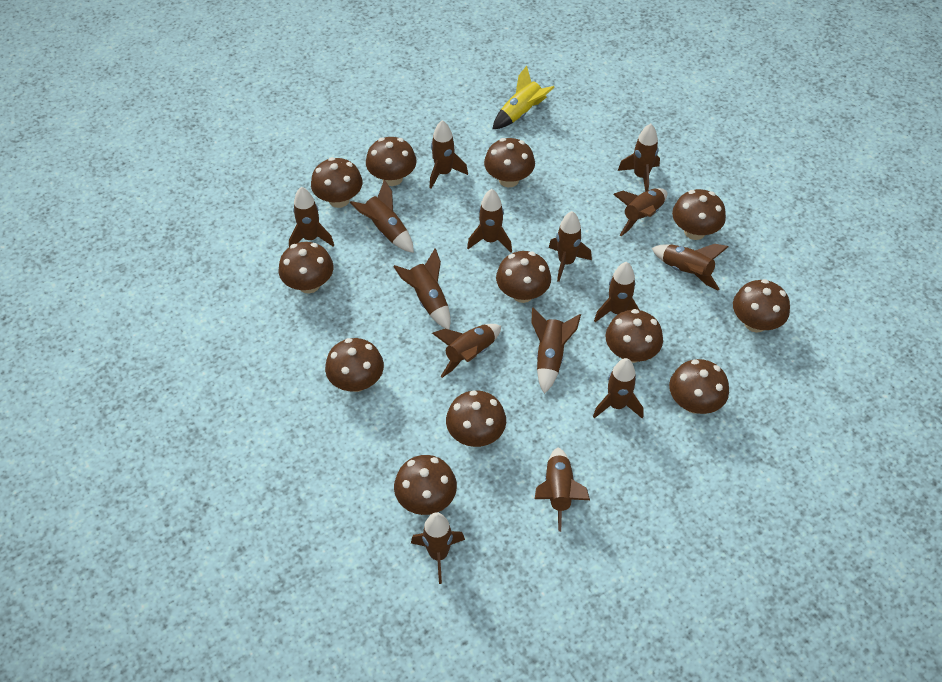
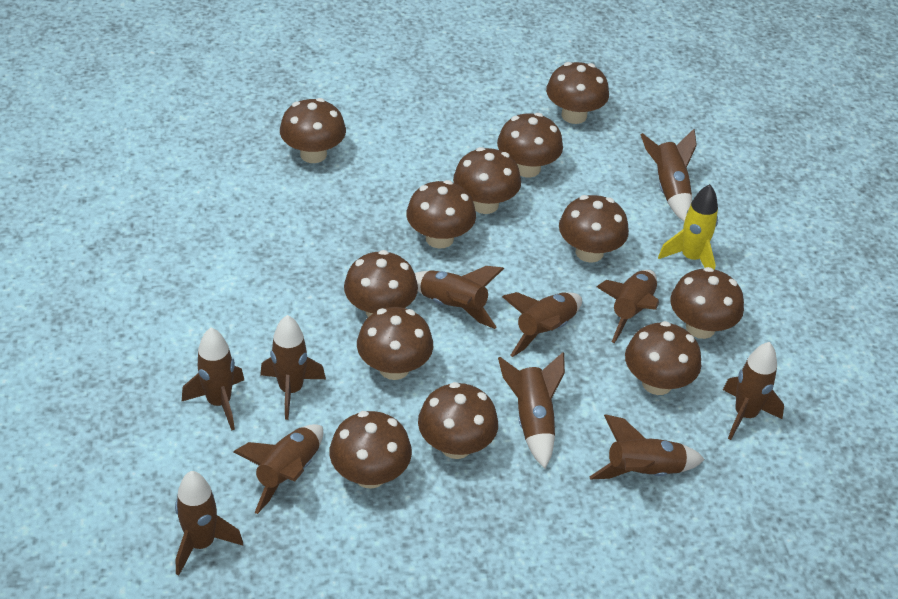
brown rocket: 15 -> 11

